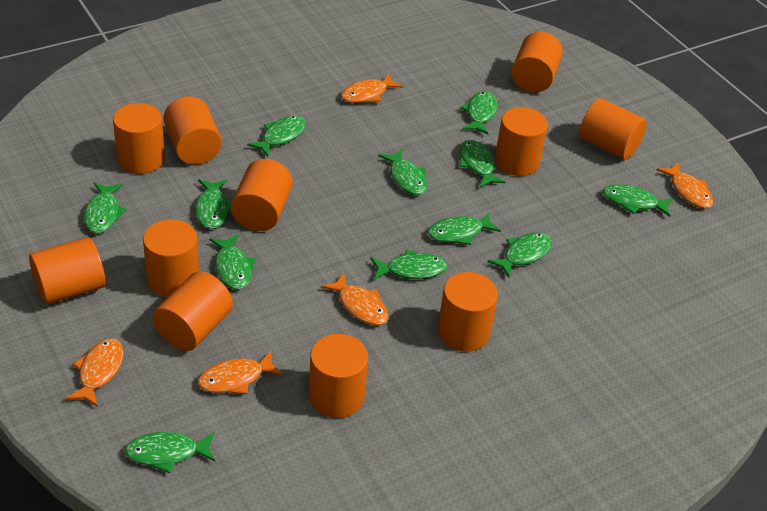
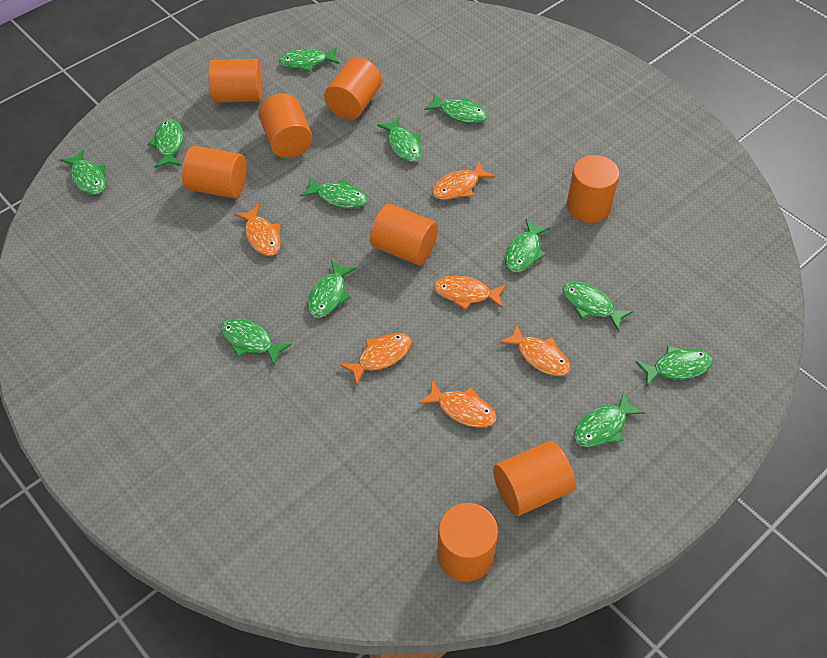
orange cylinder: 11 -> 8
orange fish: 5 -> 6

